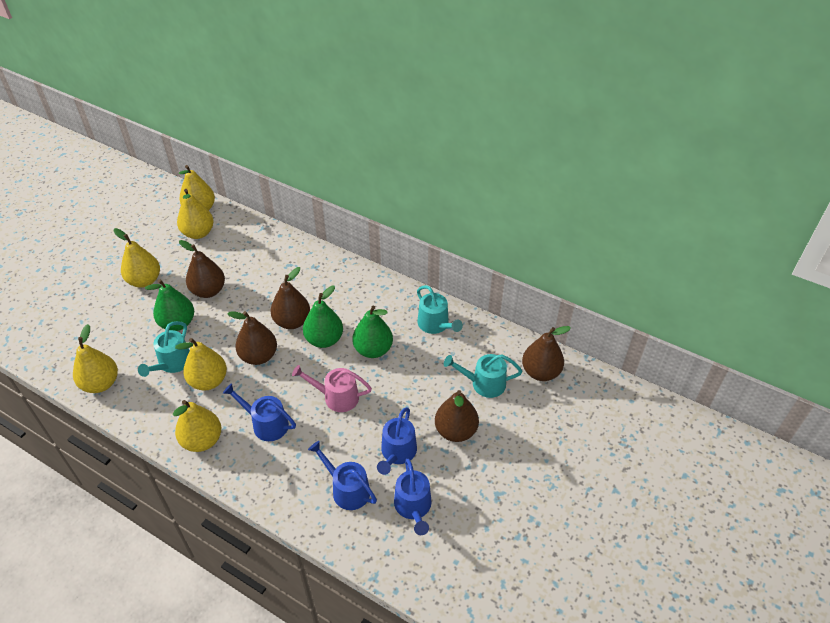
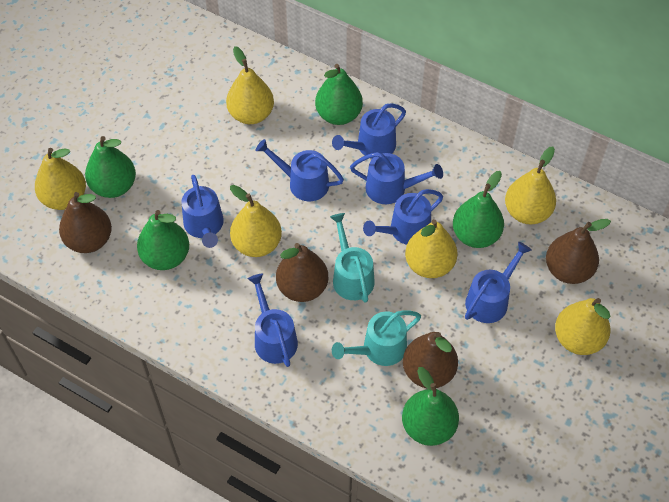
blue watering can: 4 -> 7
brown pear: 5 -> 4
green pear: 3 -> 5
pink watering can: 1 -> 0
turquoise watering can: 3 -> 2

